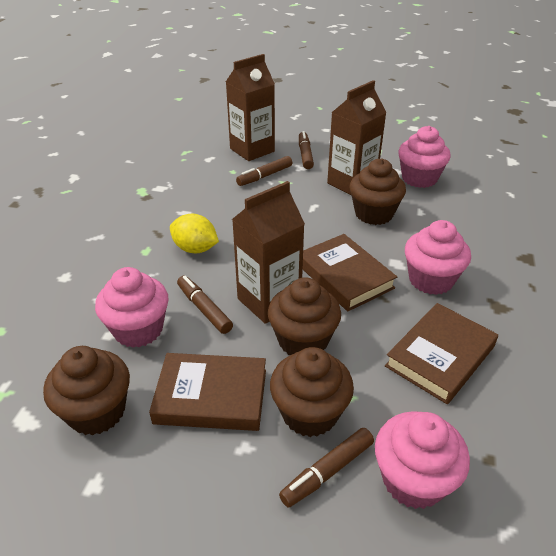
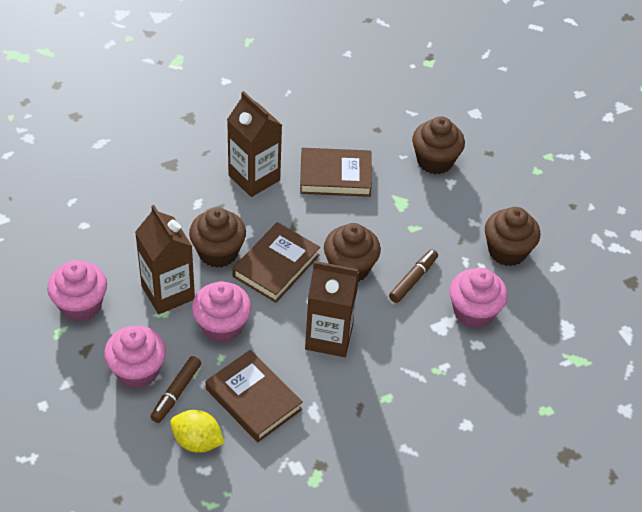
brown marker: 4 -> 2

